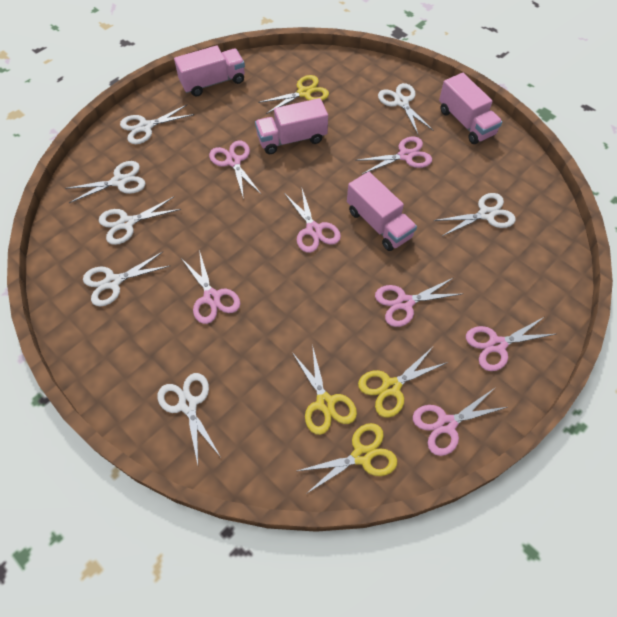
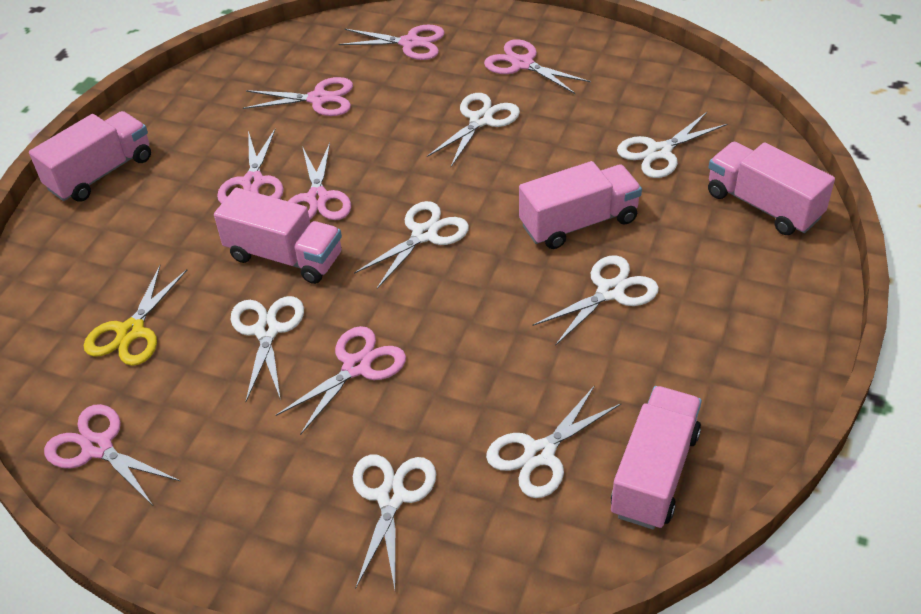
pink truck: 4 -> 5
yellow scissors: 4 -> 1

